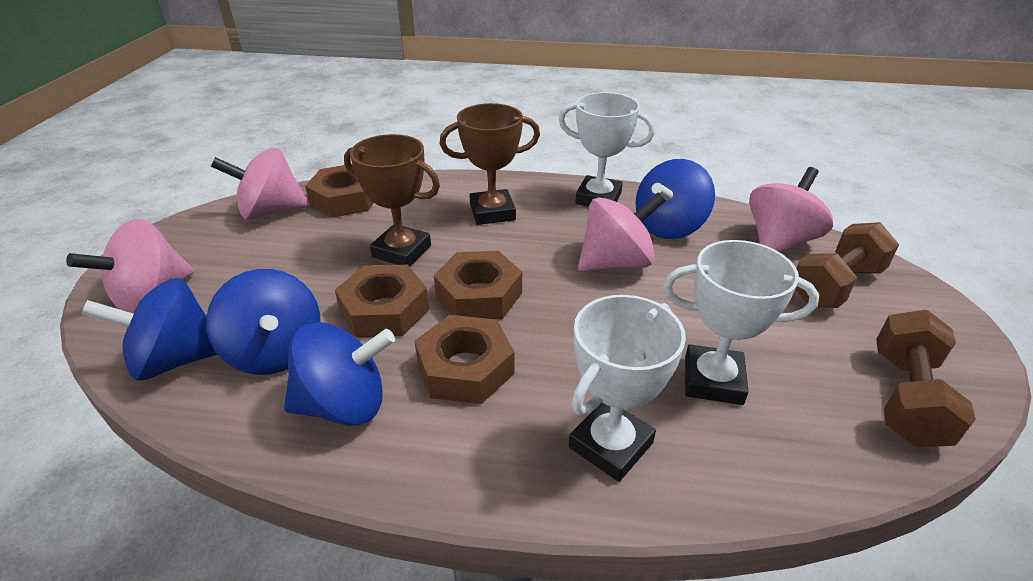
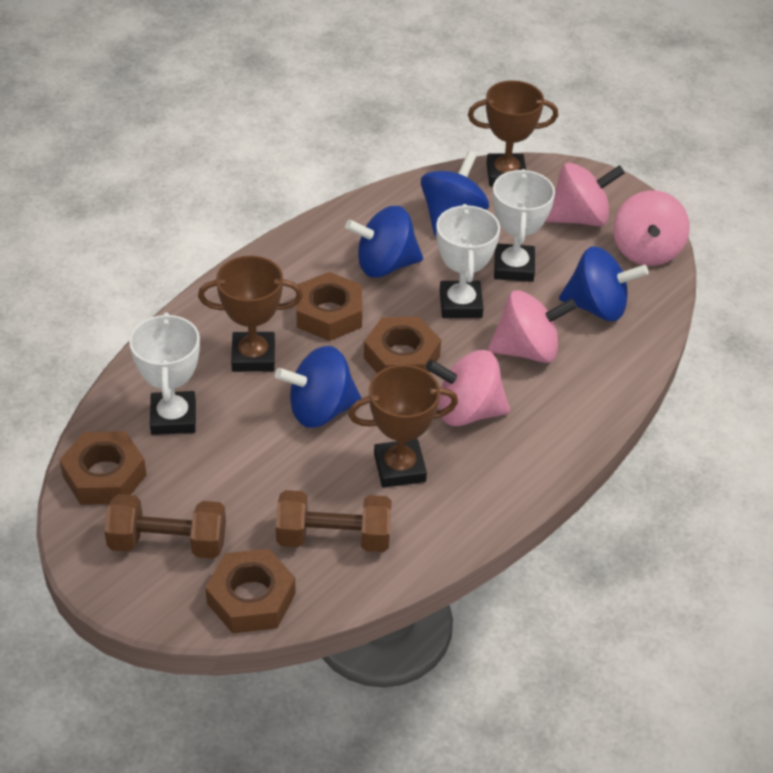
brown trophy: 2 -> 3

